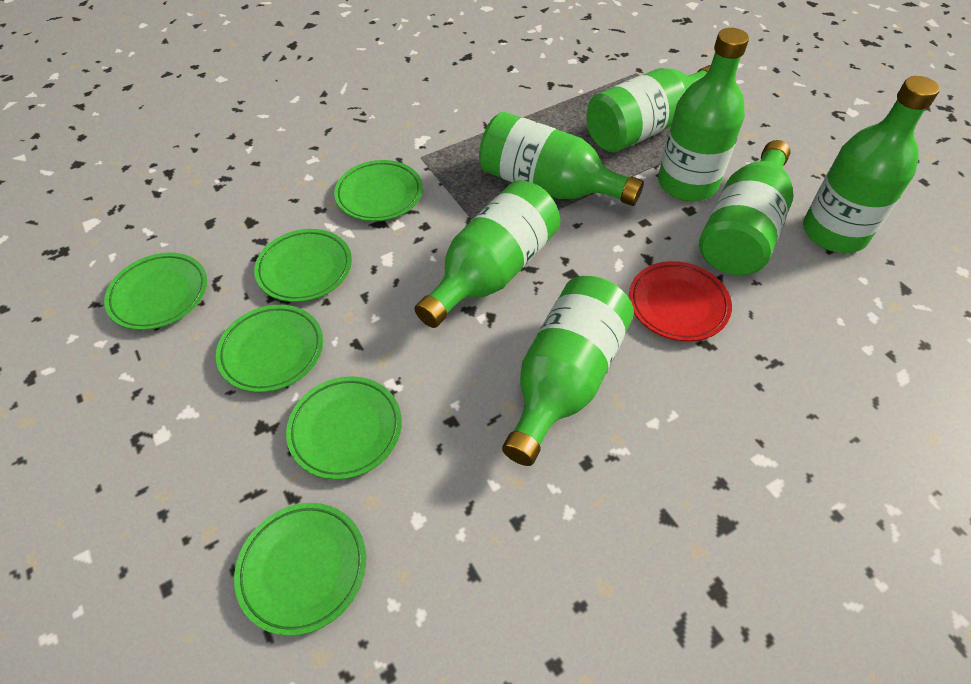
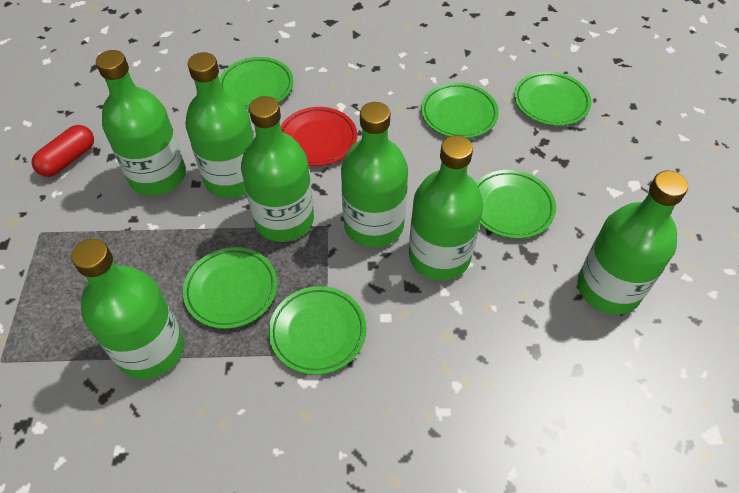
red capsule: 0 -> 1

